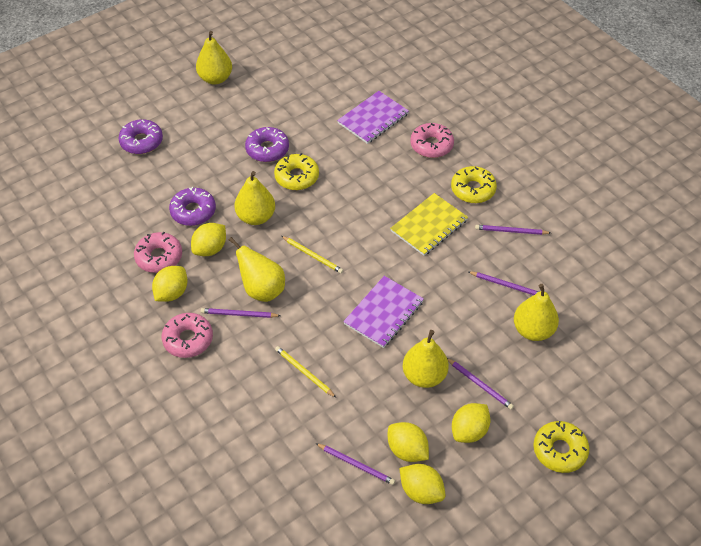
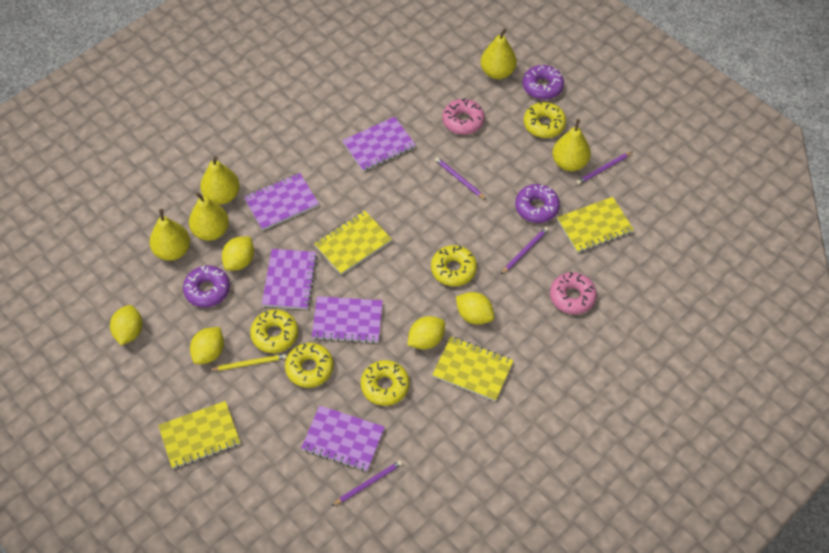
pink donut: 3 -> 2
purple notebook: 2 -> 5
purple pencil: 5 -> 4
yellow donut: 3 -> 5
yellow notebook: 1 -> 4
yellow pencil: 2 -> 1

